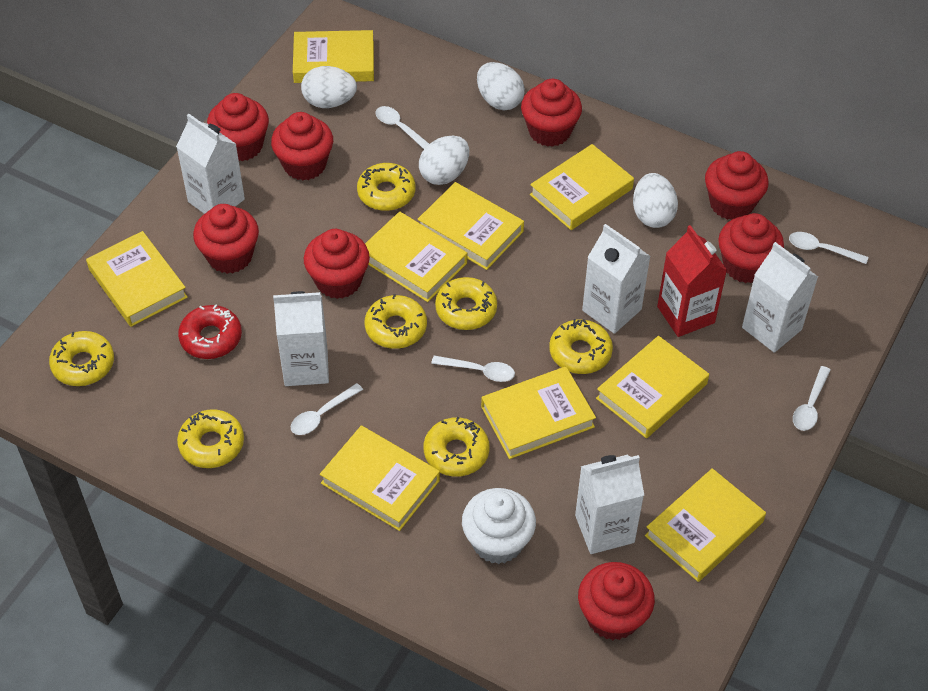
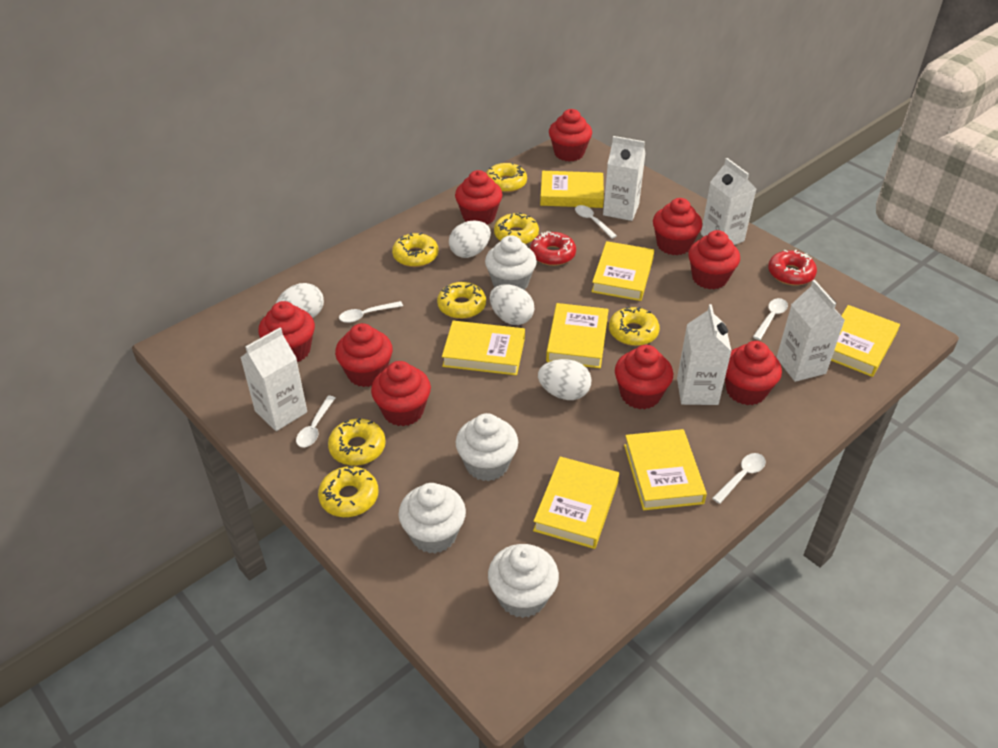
red carton: 1 -> 0
red cupcake: 8 -> 9
red donut: 1 -> 2
white cupcake: 1 -> 4
yellow book: 9 -> 7

